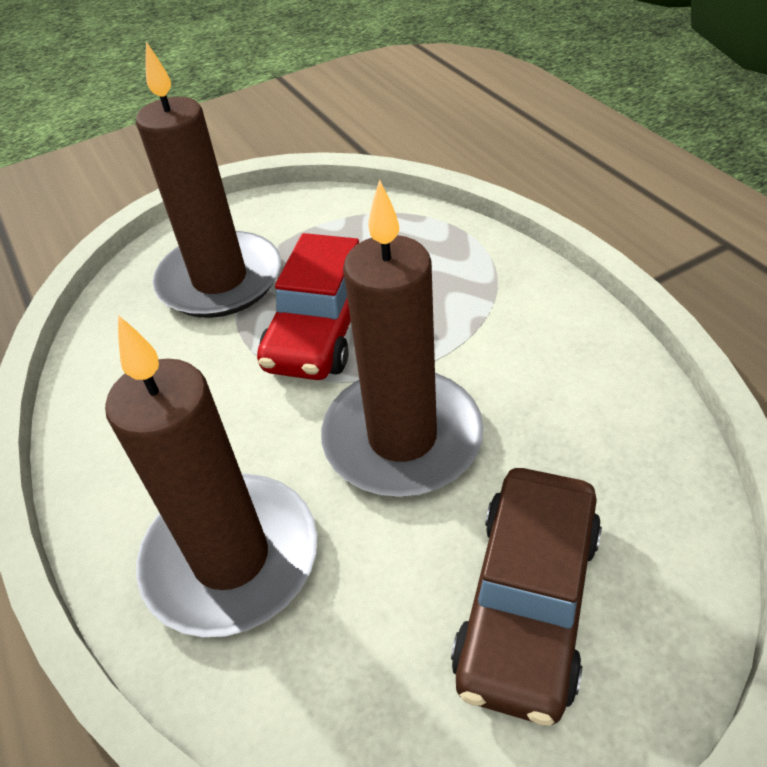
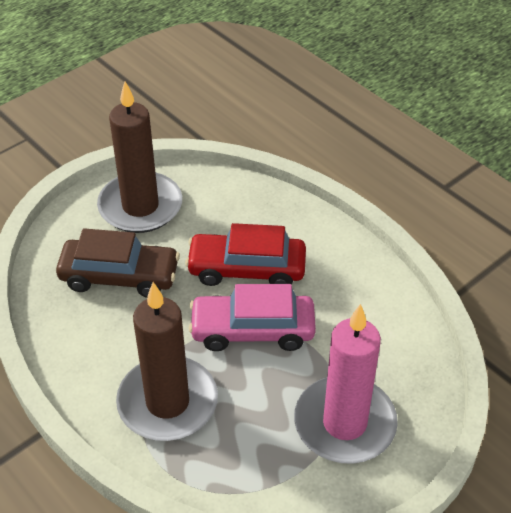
brown candle: 3 -> 2
pink candle: 0 -> 1
pink car: 0 -> 1

